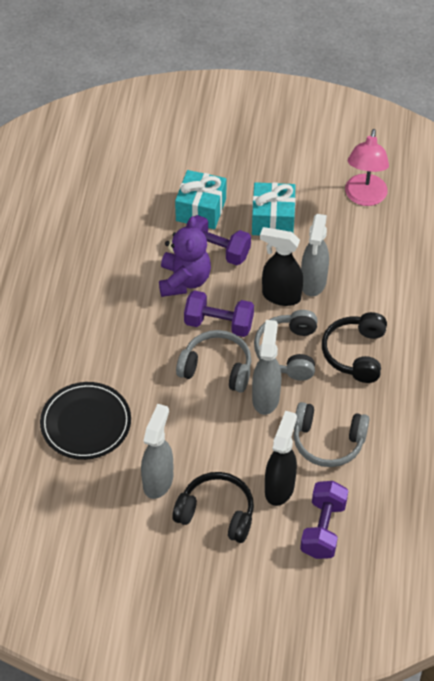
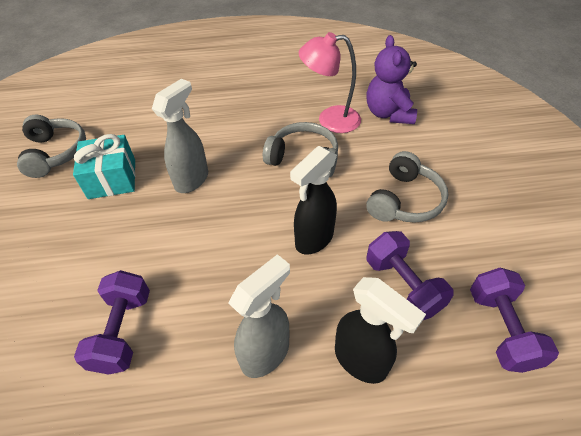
black headphones: 2 -> 0
black plate: 1 -> 0
grey spray bottle: 3 -> 2
turquoise gift: 2 -> 1

